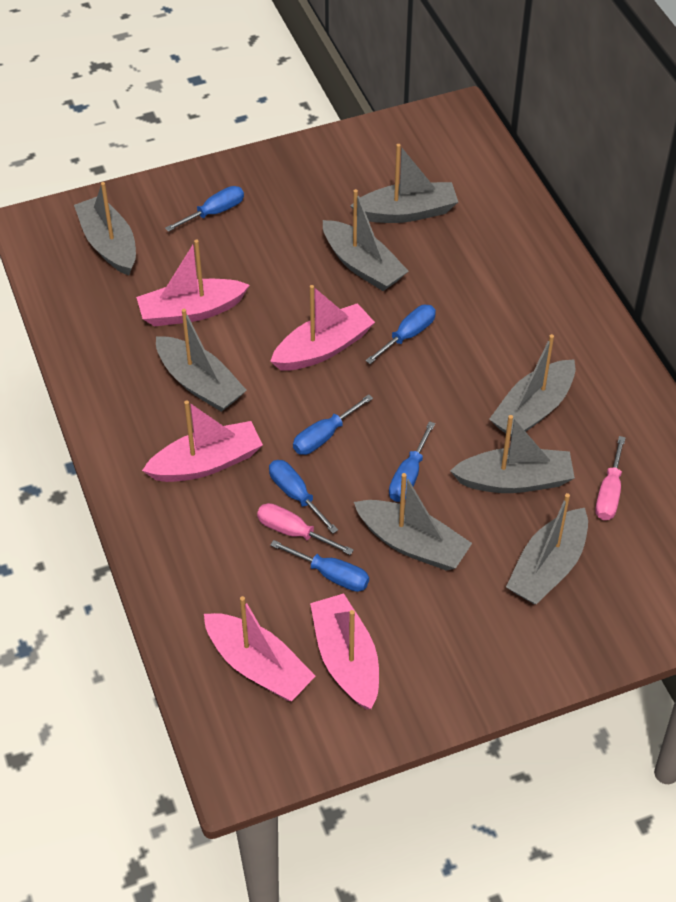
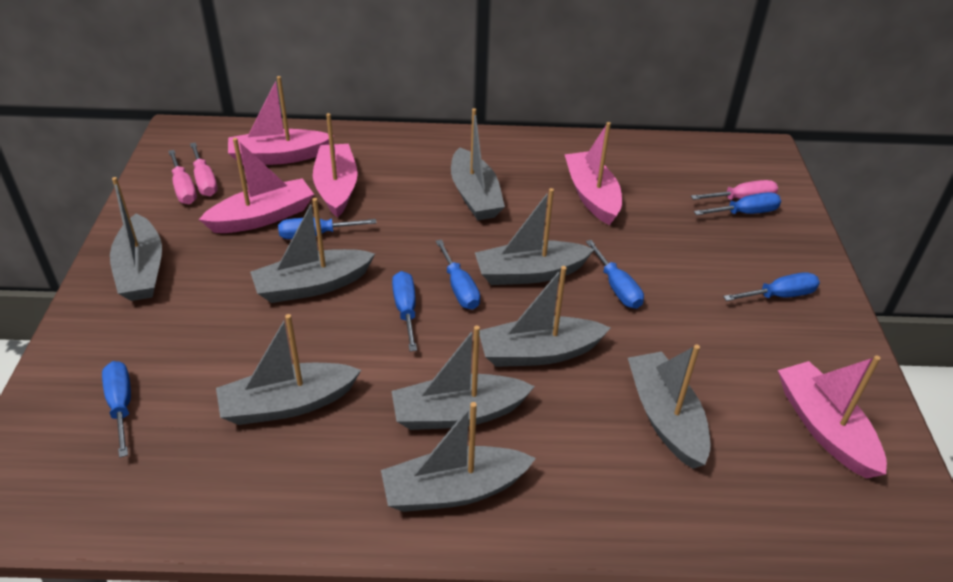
blue screwdriver: 6 -> 7
grey boat: 8 -> 9
pink screwdriver: 2 -> 3

